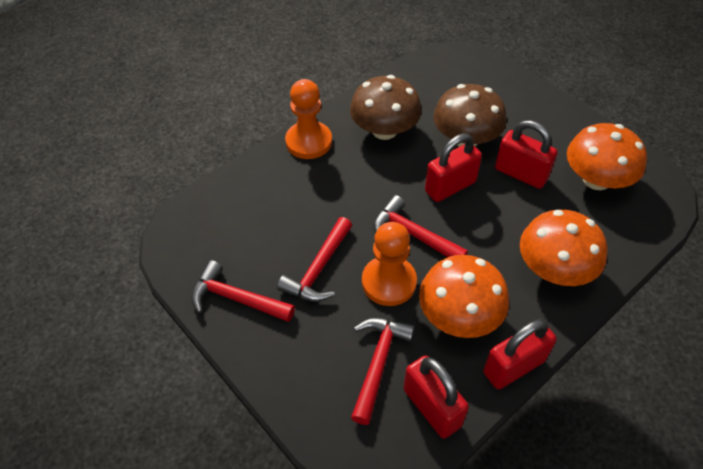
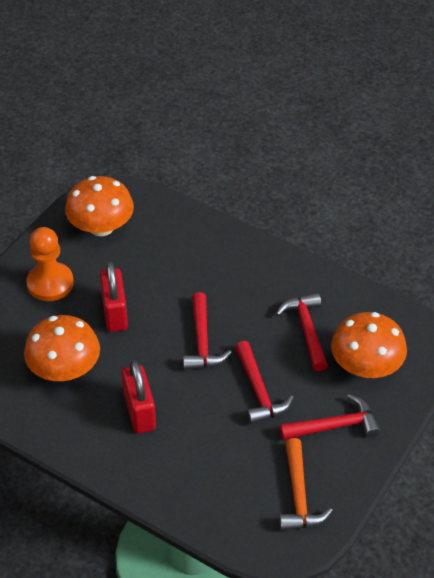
brown mushroom: 2 -> 0
orange hammer: 0 -> 1
orange pawn: 2 -> 1
red padlock: 4 -> 2

